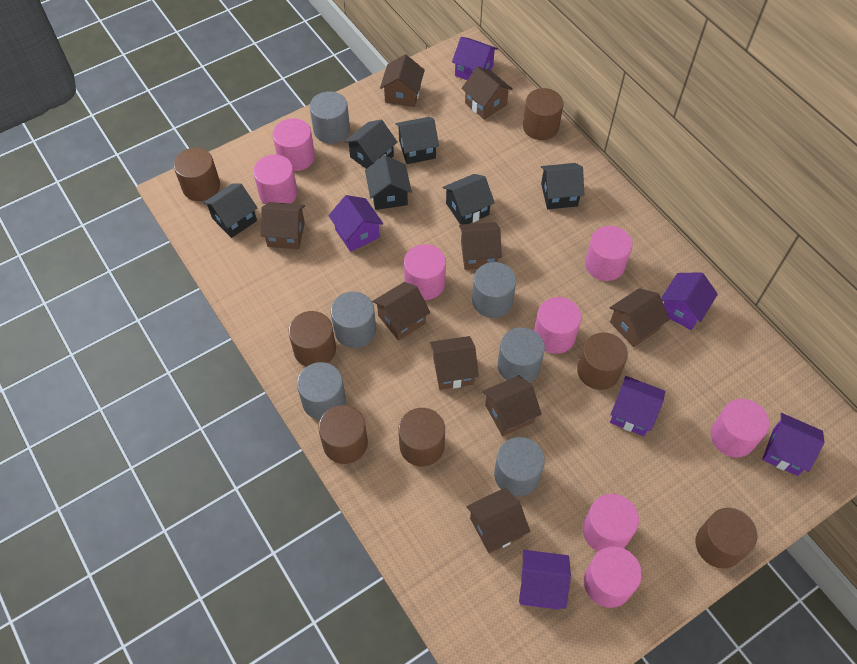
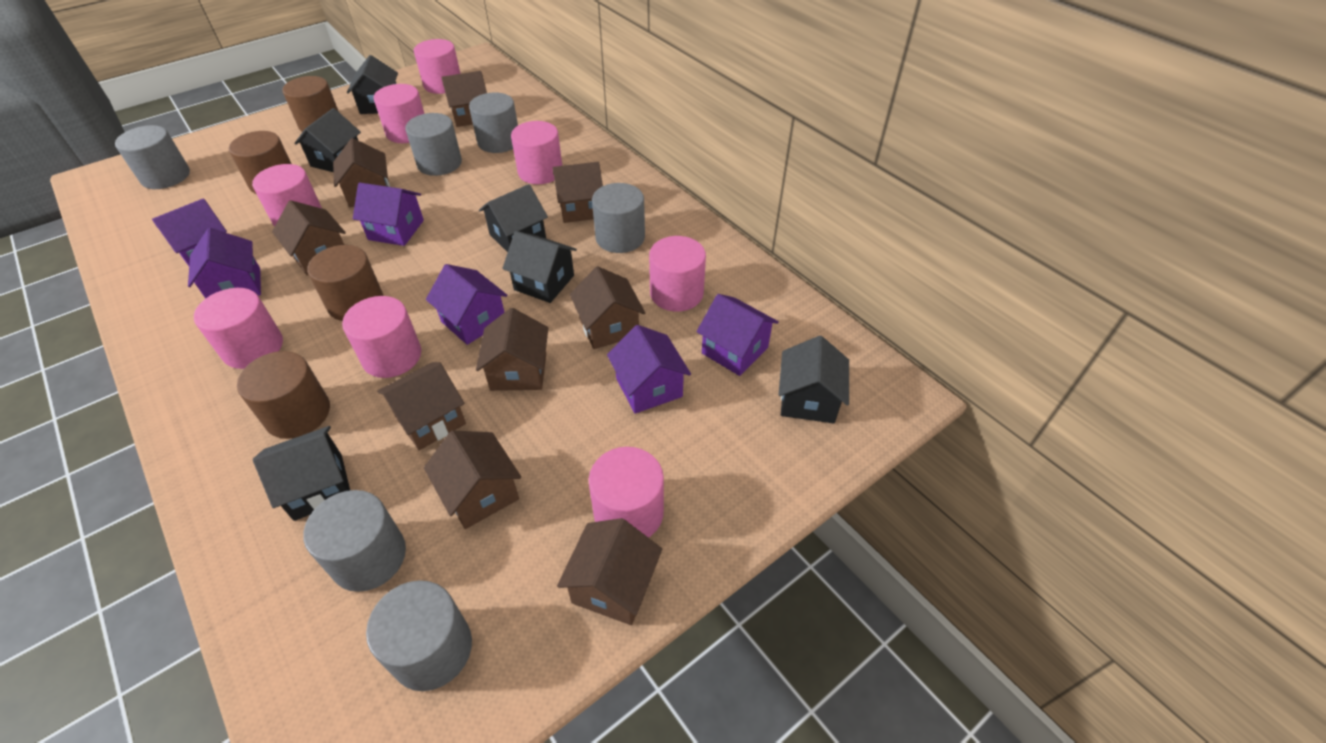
brown cylinder: 7 -> 4

